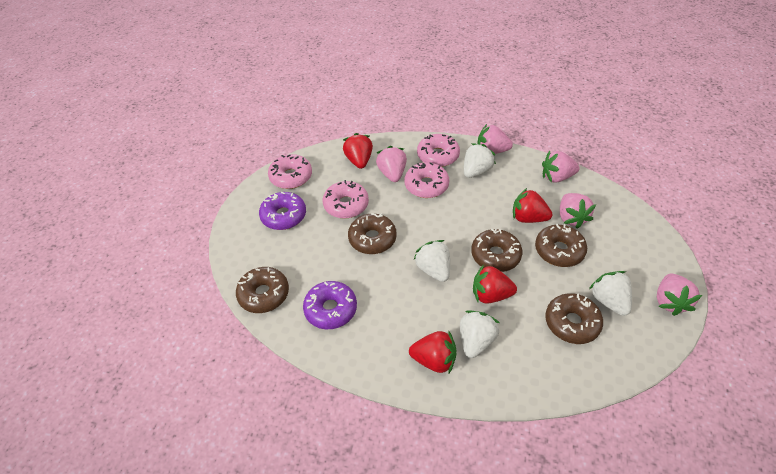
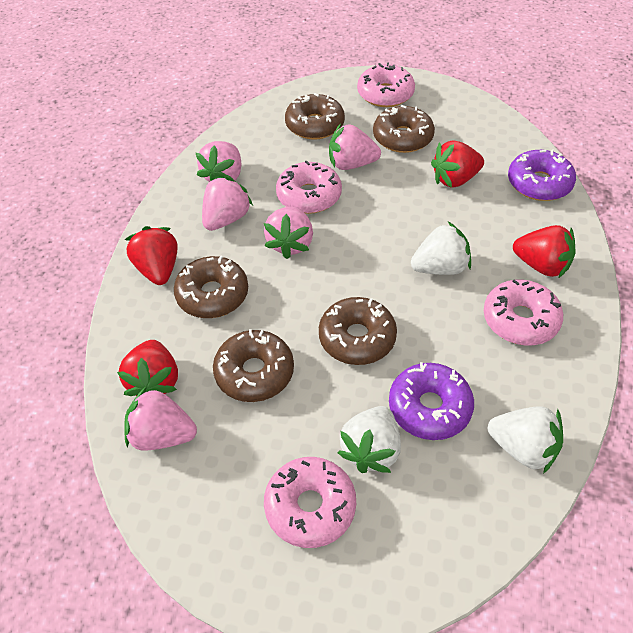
white strawberry: 4 -> 3

